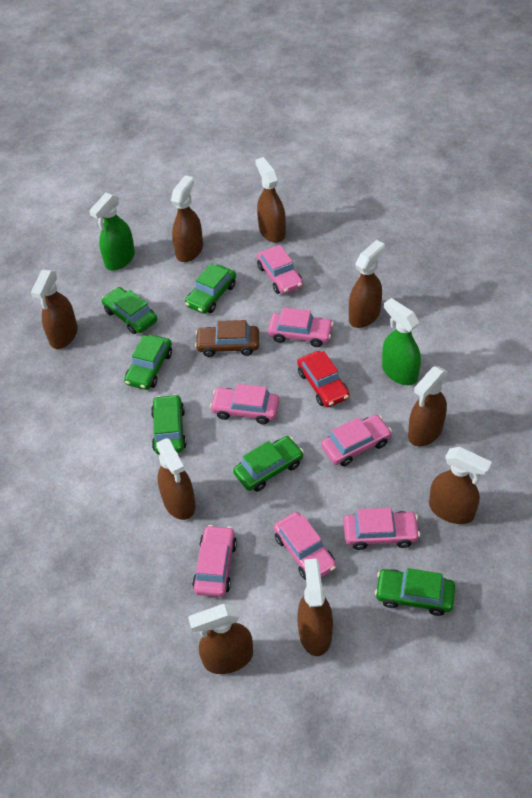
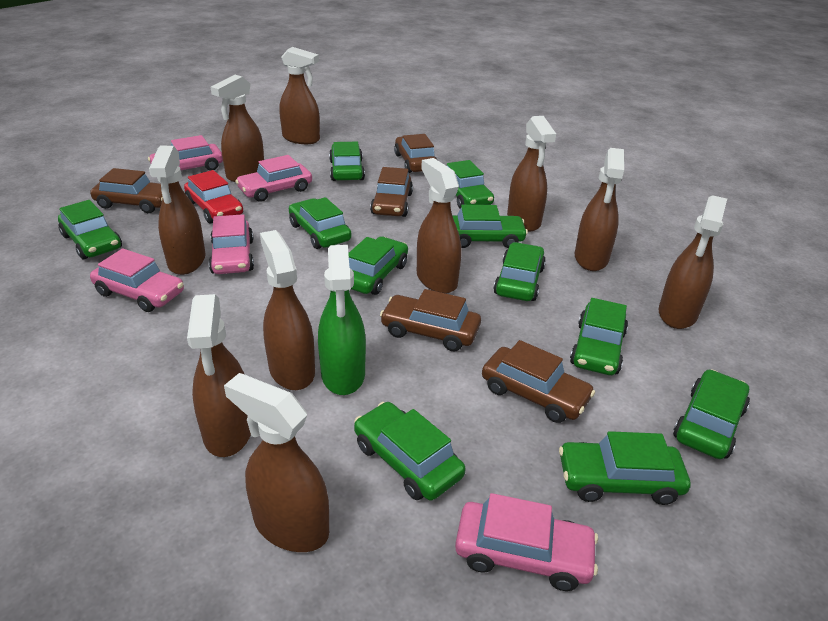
brown car: 1 -> 5
brown spray bottle: 9 -> 10
green car: 6 -> 11
green spray bottle: 2 -> 1
pink car: 7 -> 5

